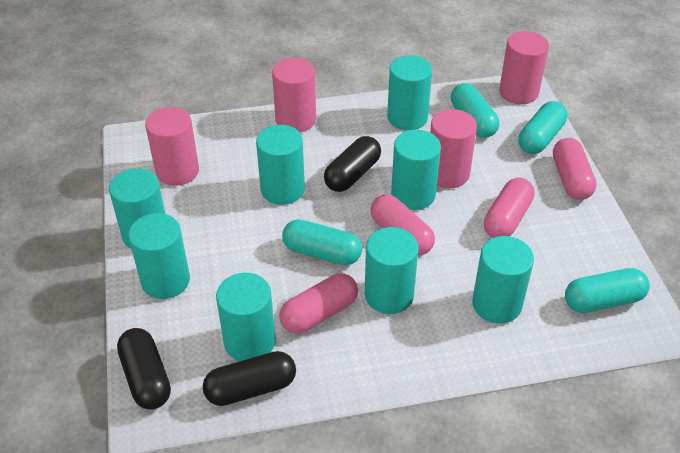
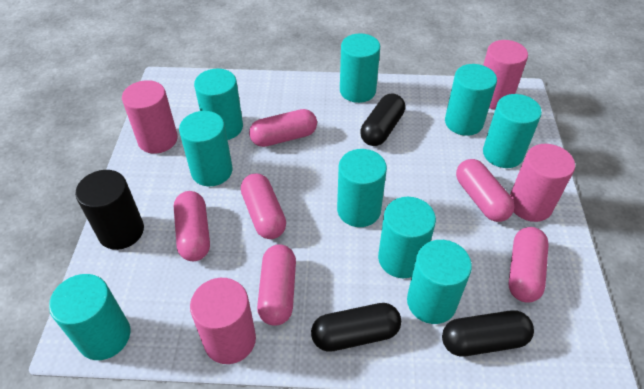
black cylinder: 0 -> 1
pink capsule: 4 -> 6
turquoise capsule: 4 -> 0
turquoise cylinder: 8 -> 9

